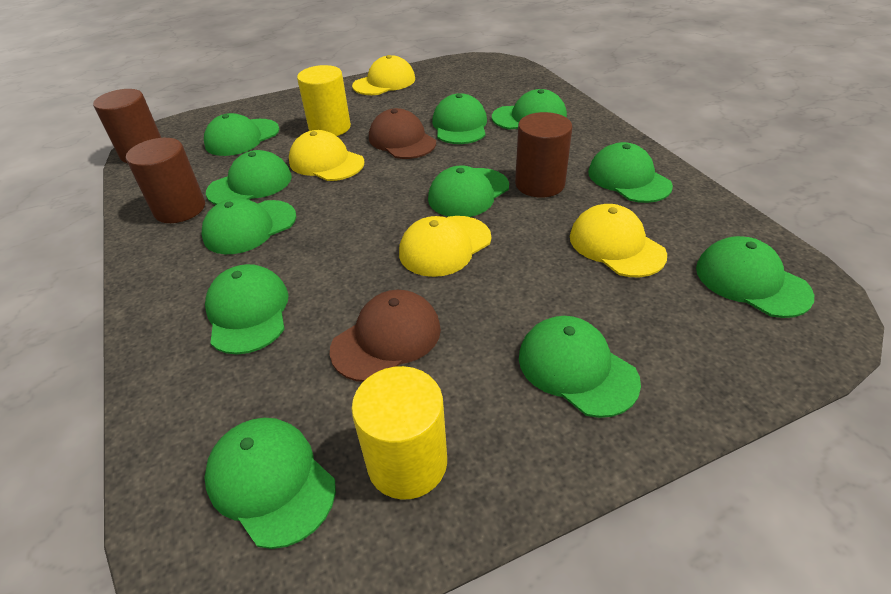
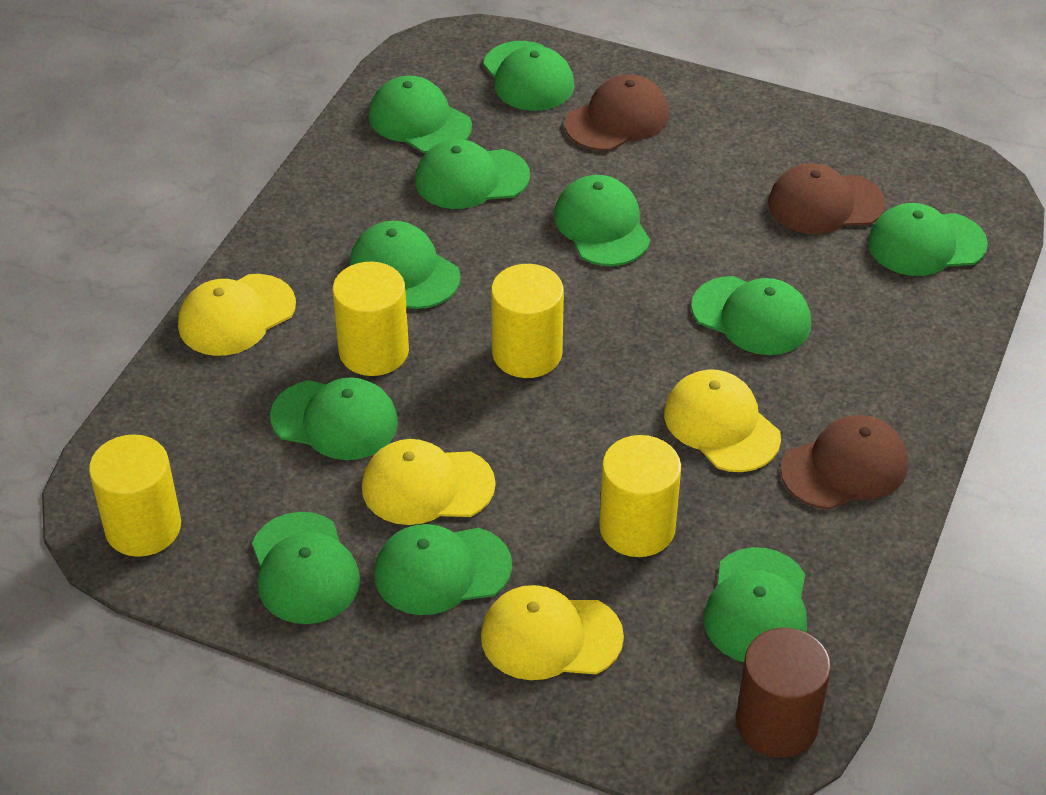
brown cap: 2 -> 3
brown cylinder: 3 -> 1
yellow cylinder: 2 -> 4

